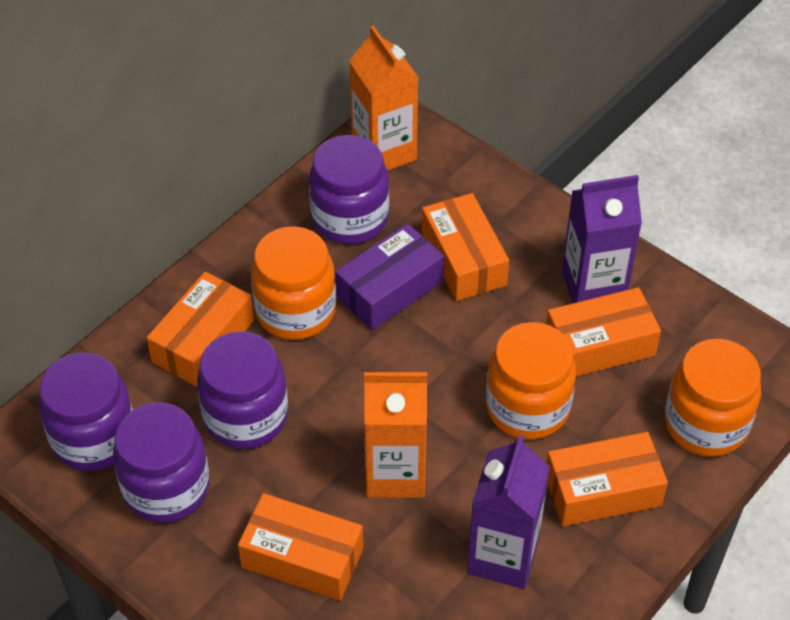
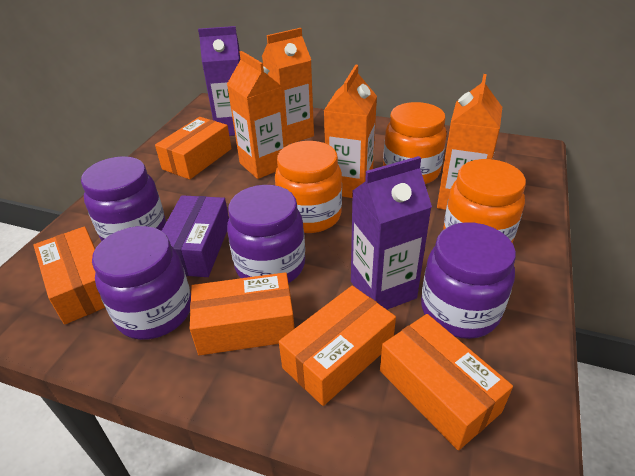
orange carton: 2 -> 4

